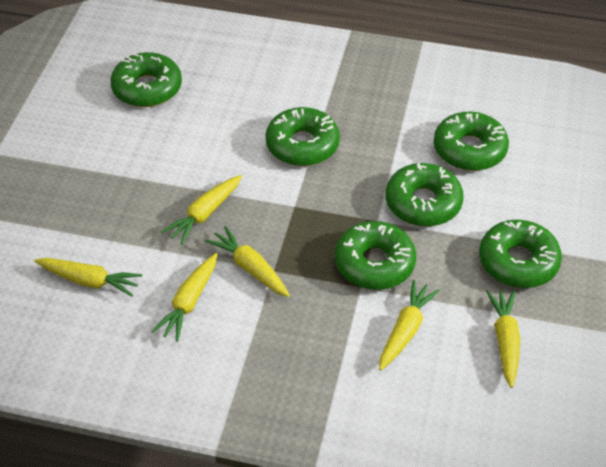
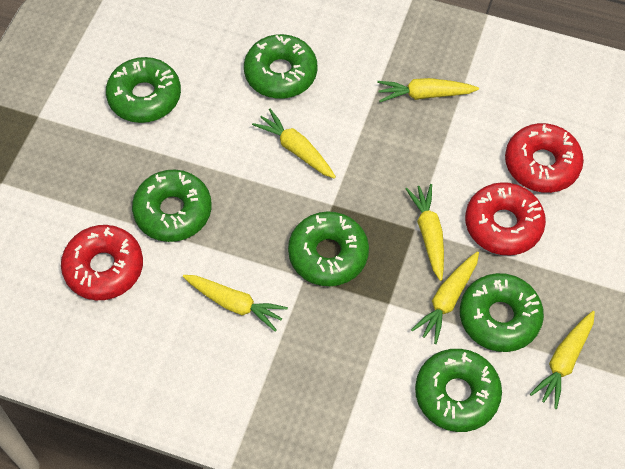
red donut: 0 -> 3

